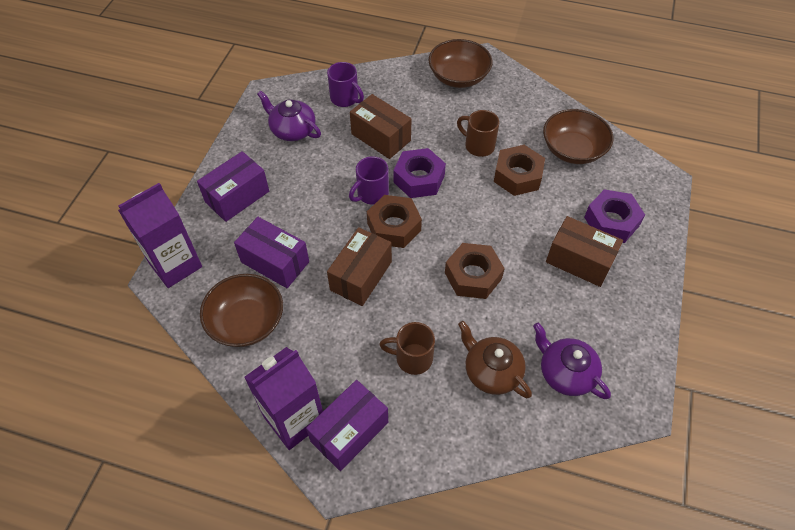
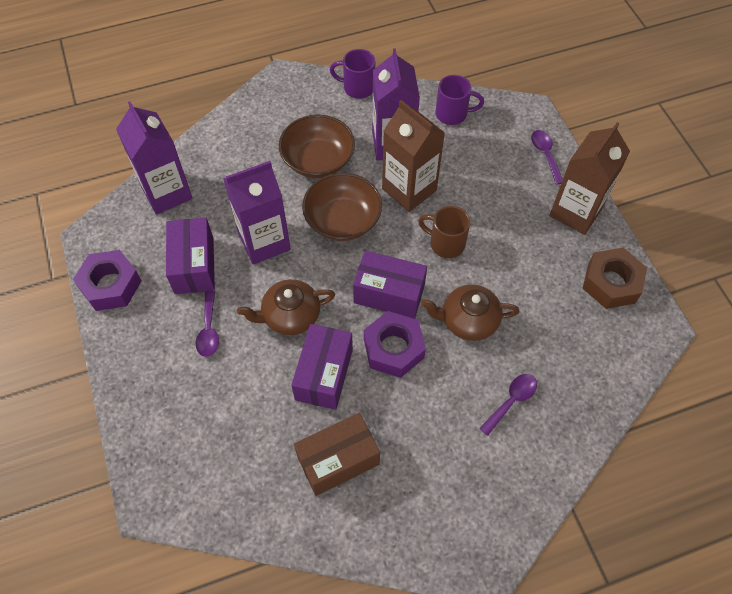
brown bowl: 3 -> 2
brown box: 3 -> 1
brown carton: 0 -> 2
brown mug: 2 -> 1
brown nut: 3 -> 1
brown teapot: 1 -> 2
purple carton: 2 -> 3
purple spoon: 0 -> 3
purple teapot: 2 -> 0

